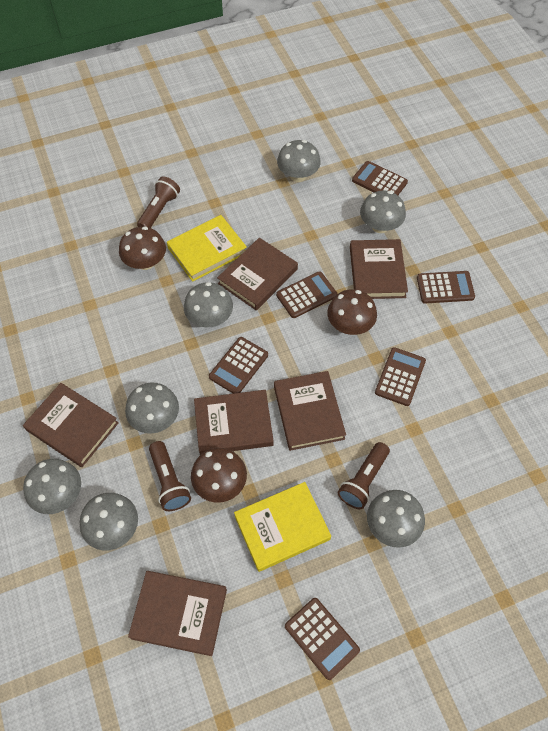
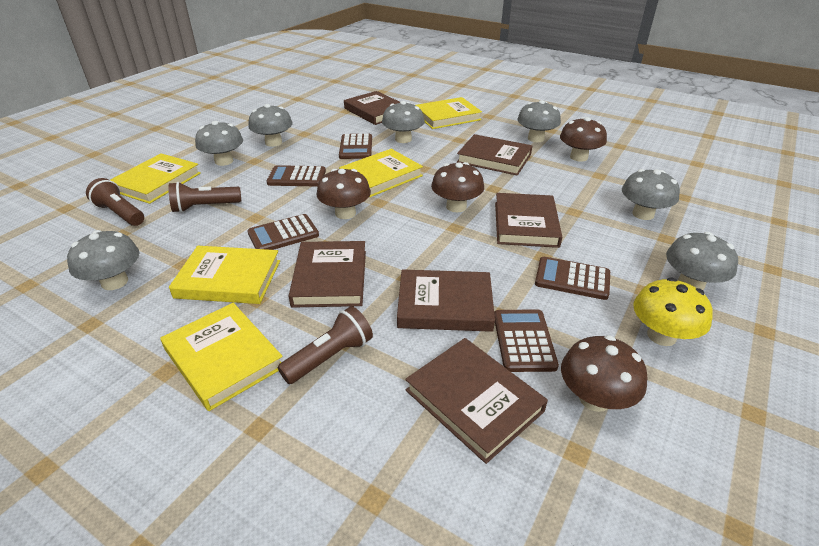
brown calculator: 6 -> 5
brown mushroom: 3 -> 4
yellow book: 2 -> 5
yellow mushroom: 0 -> 1

